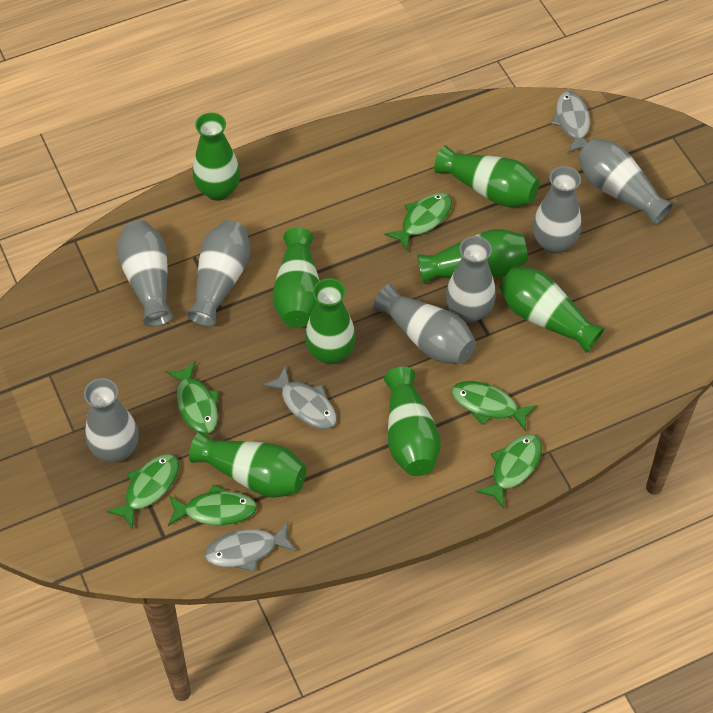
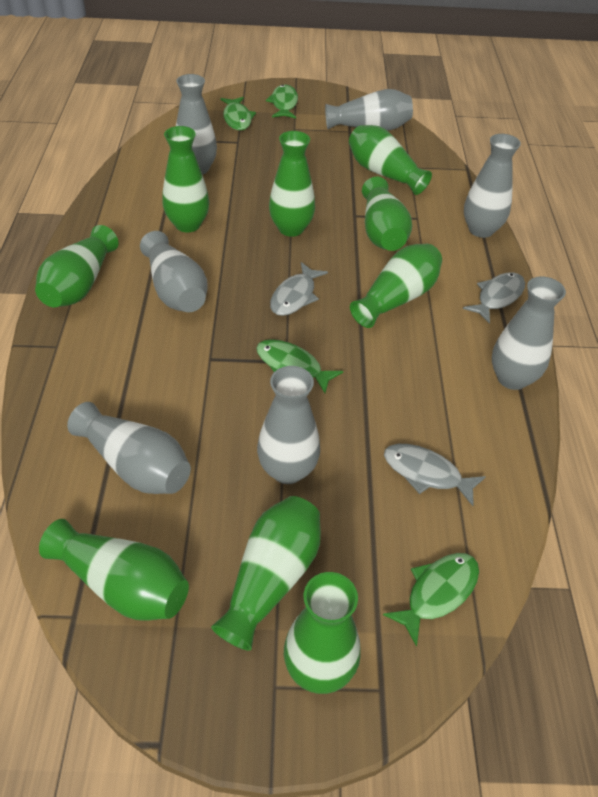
green fish: 6 -> 4
green vase: 8 -> 9

